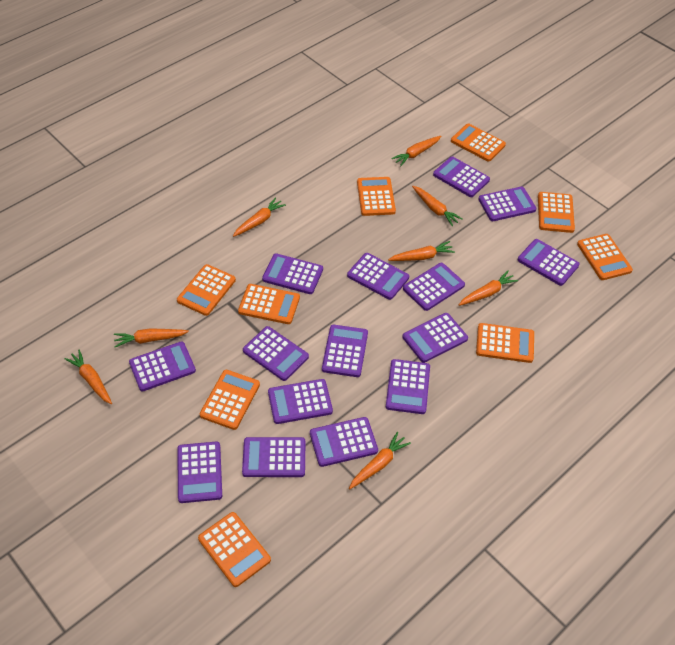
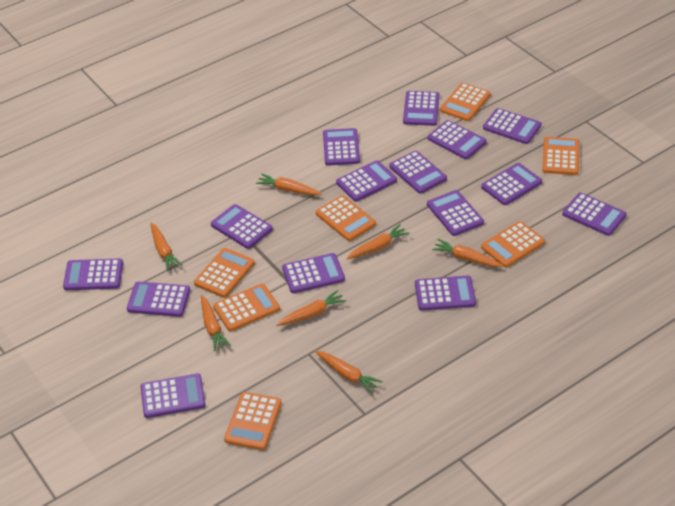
orange calculator: 9 -> 7
orange carrot: 8 -> 7

